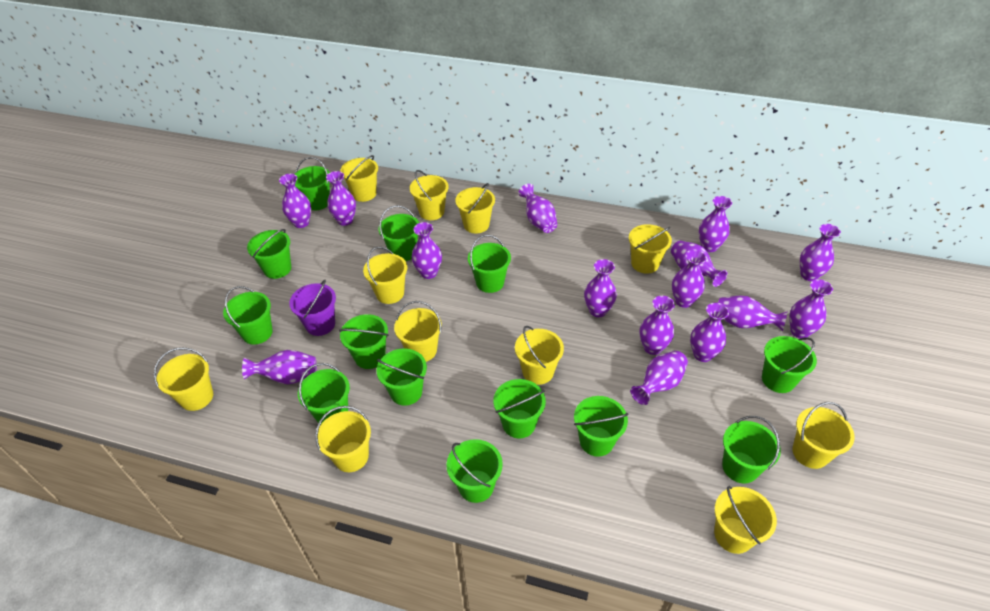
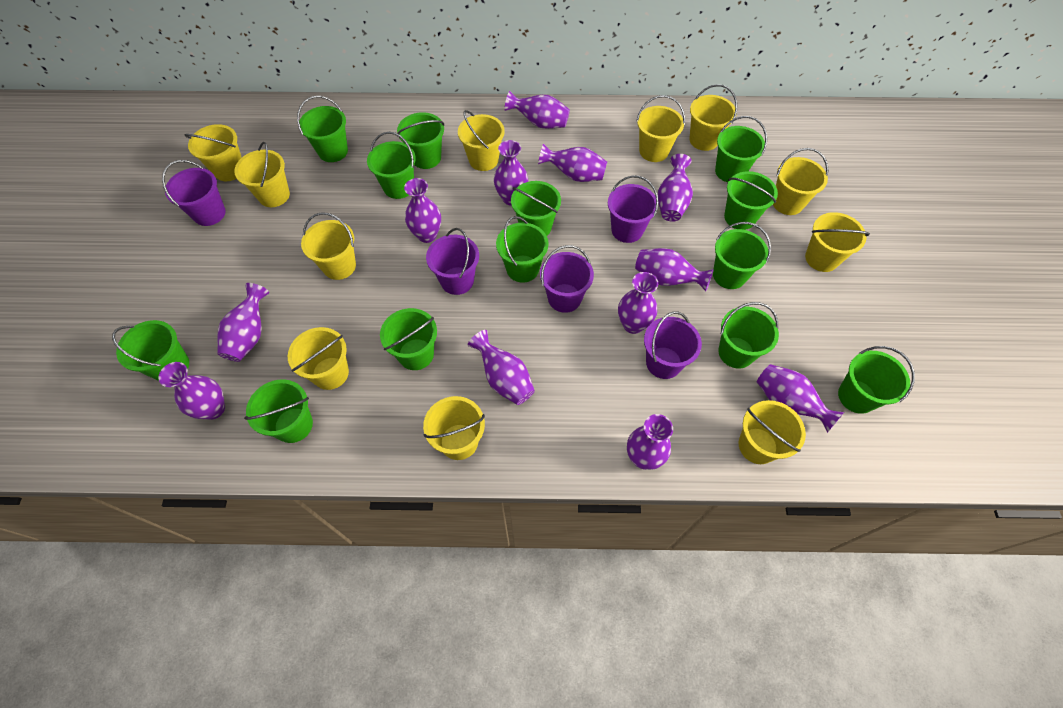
purple bucket: 1 -> 5
purple vase: 15 -> 12

